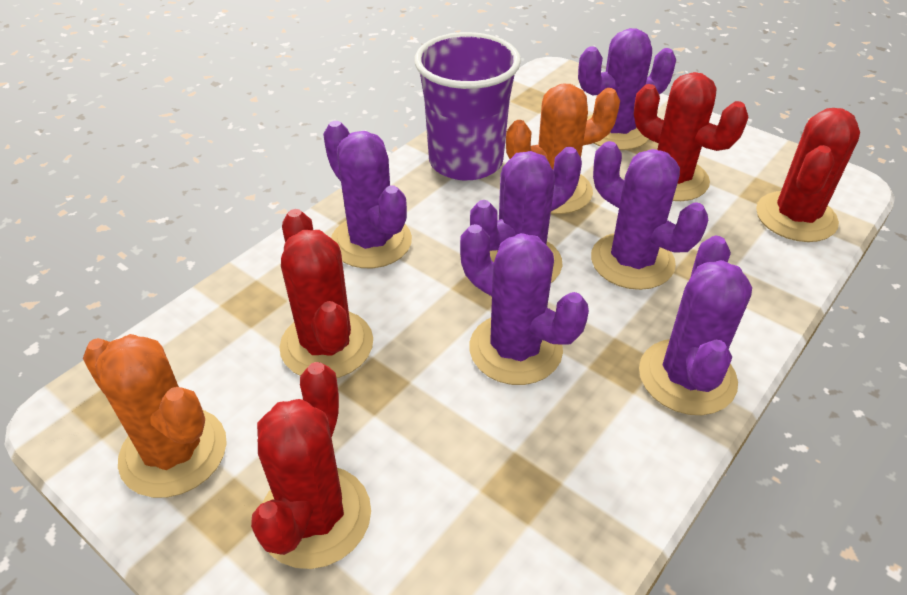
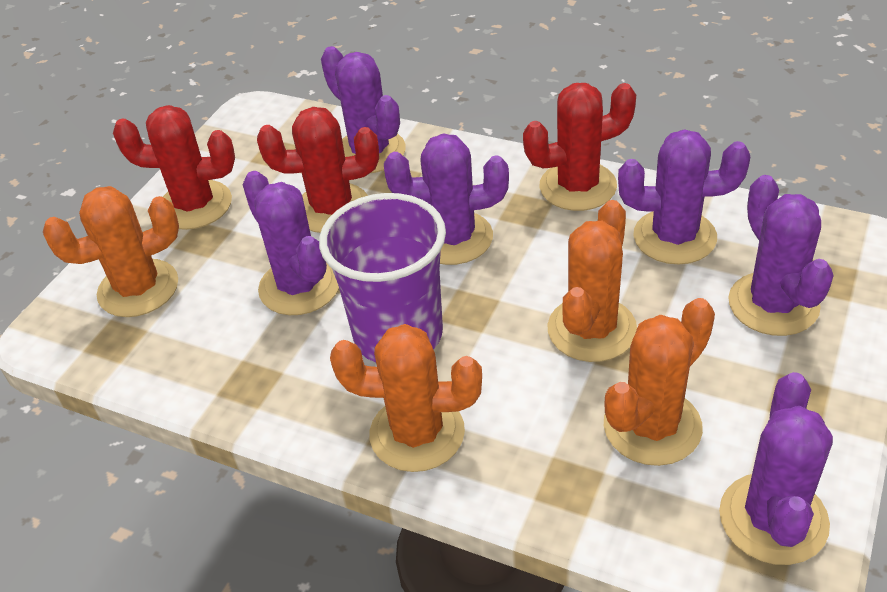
orange cactus: 2 -> 4
red cactus: 4 -> 3

